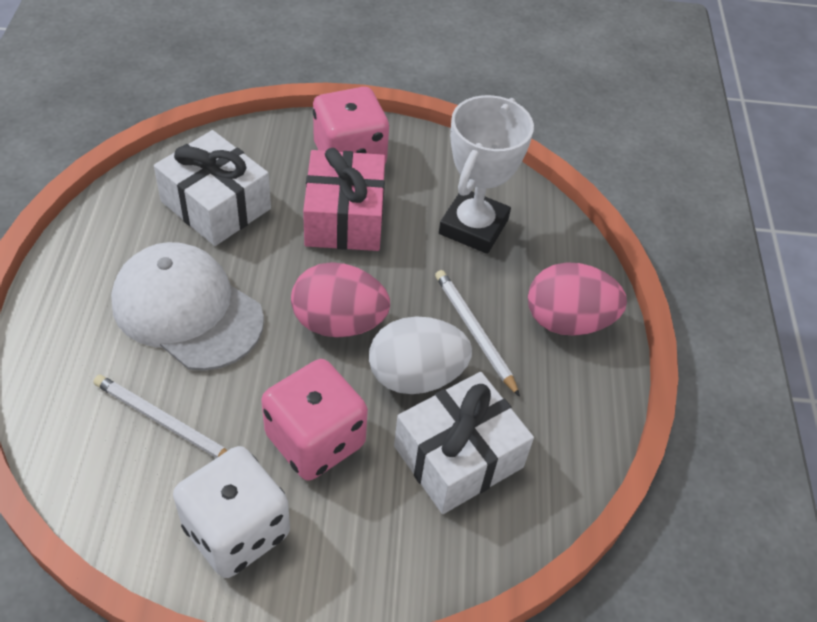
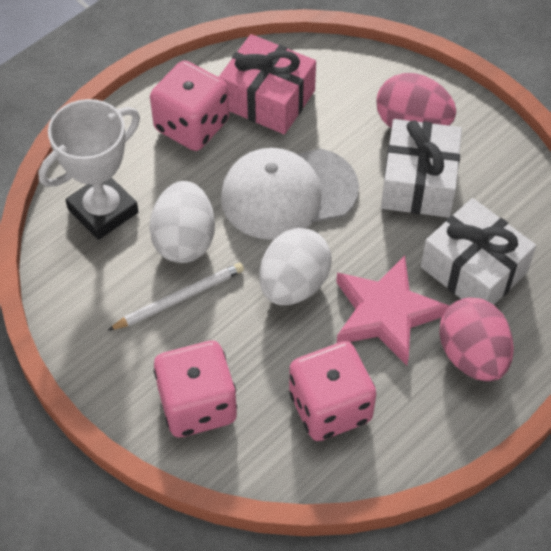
pink dice: 2 -> 3
pink star: 0 -> 1
white dice: 1 -> 0
white egg: 1 -> 2
white pencil: 2 -> 1

